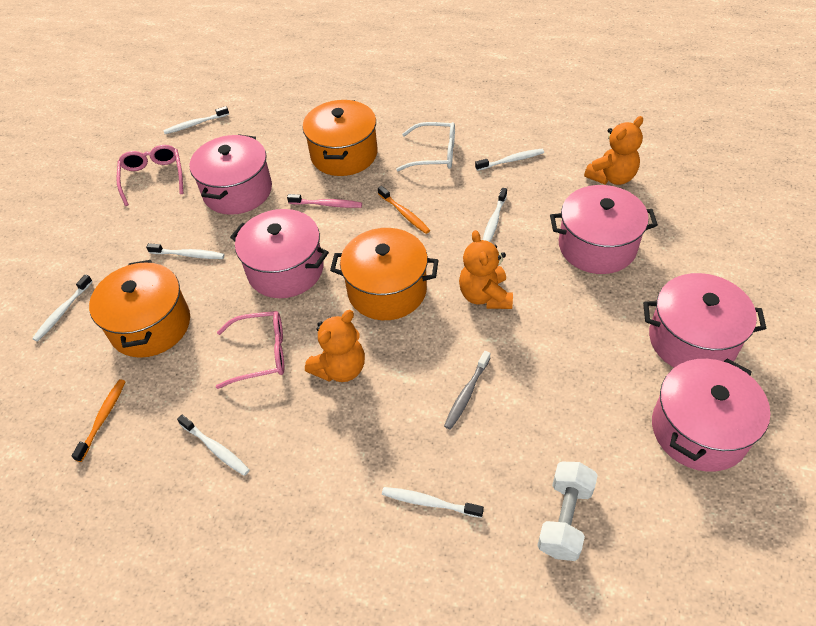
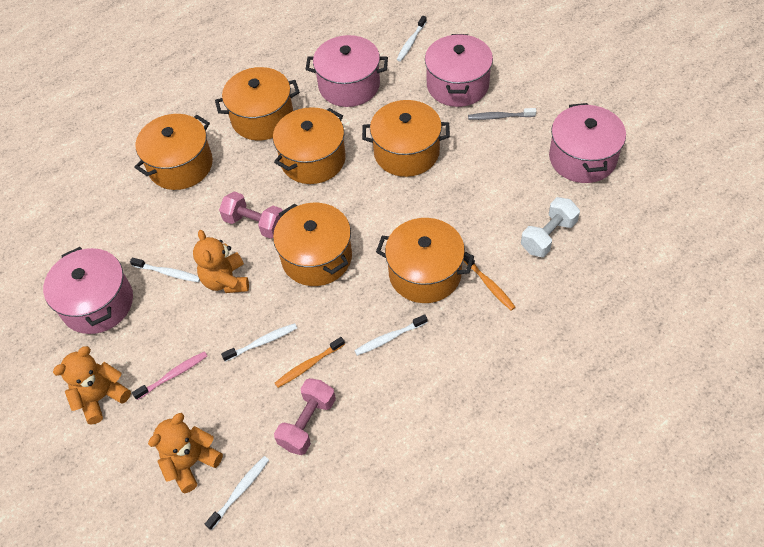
orange pot: 3 -> 6
pink dumbbell: 0 -> 2
pink glasses: 2 -> 0
pink pot: 5 -> 4
white glasses: 1 -> 0
white toothbrush: 7 -> 5

